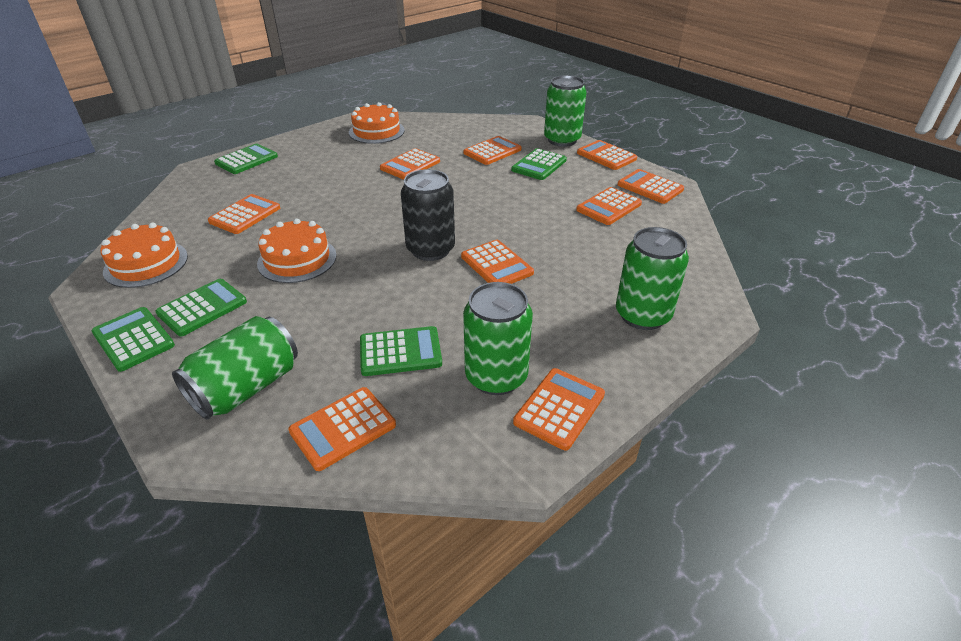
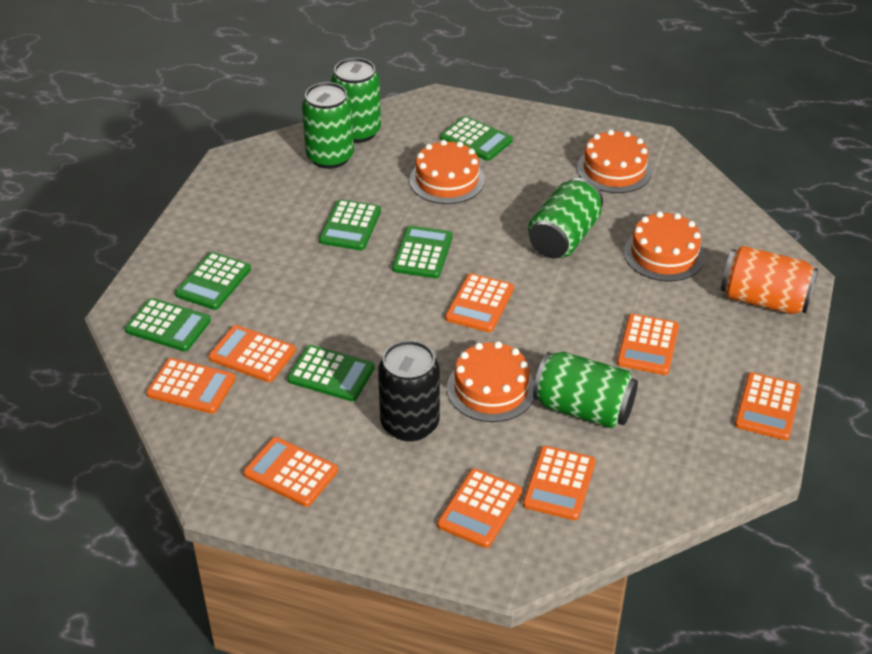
green calculator: 5 -> 6
orange cake: 3 -> 4
orange calculator: 9 -> 8
orange can: 0 -> 1

